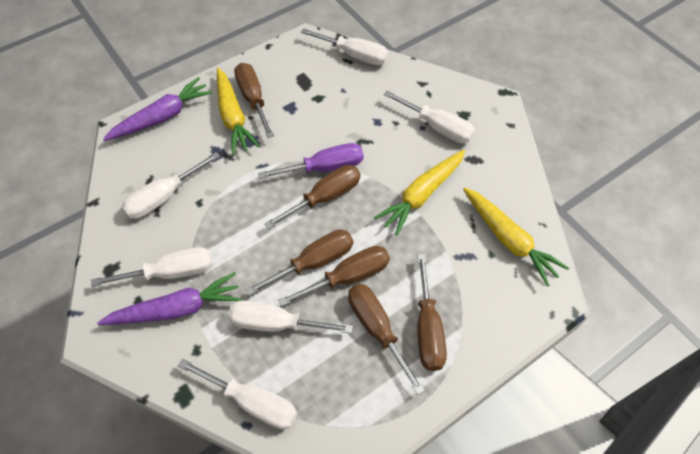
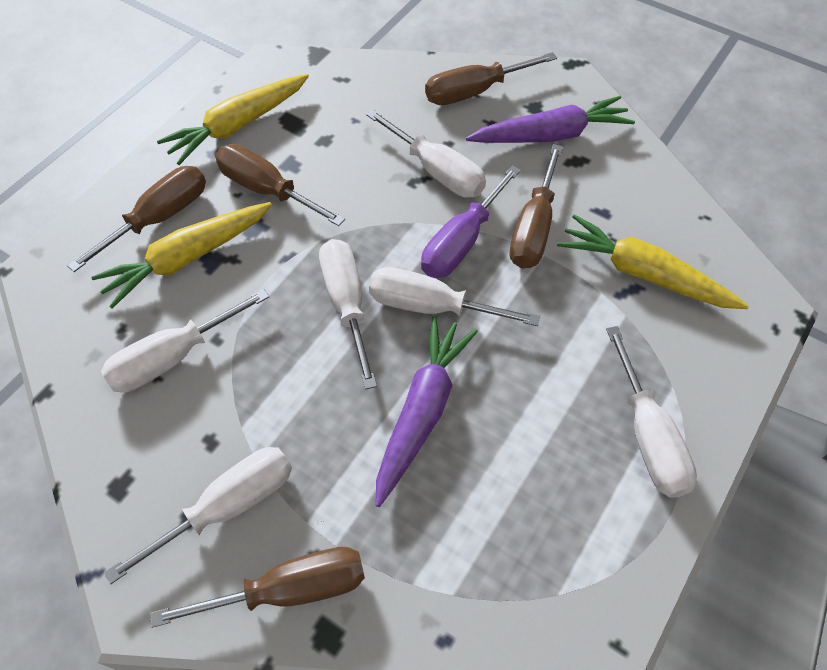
brown screwdriver: 6 -> 5

